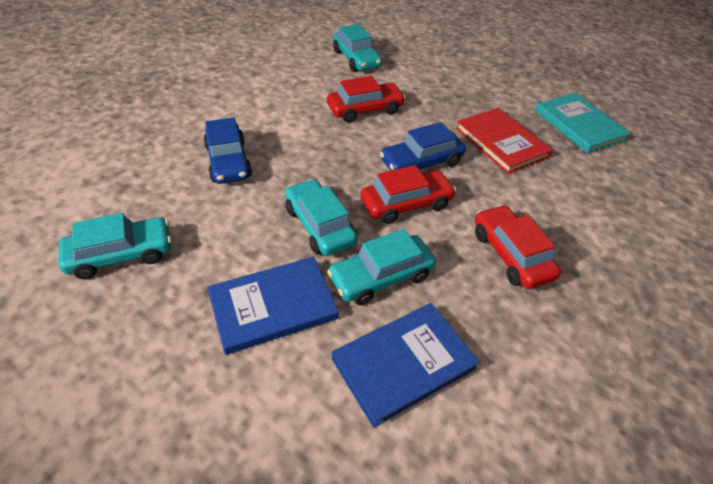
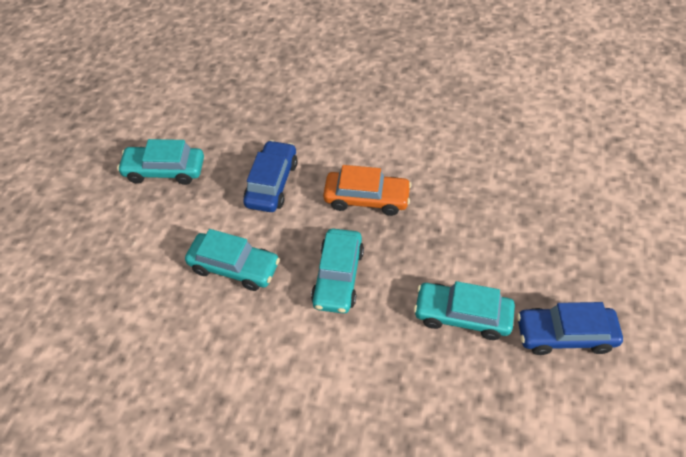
blue book: 2 -> 0
orange car: 0 -> 1
red book: 1 -> 0
red car: 3 -> 0
turquoise book: 1 -> 0

